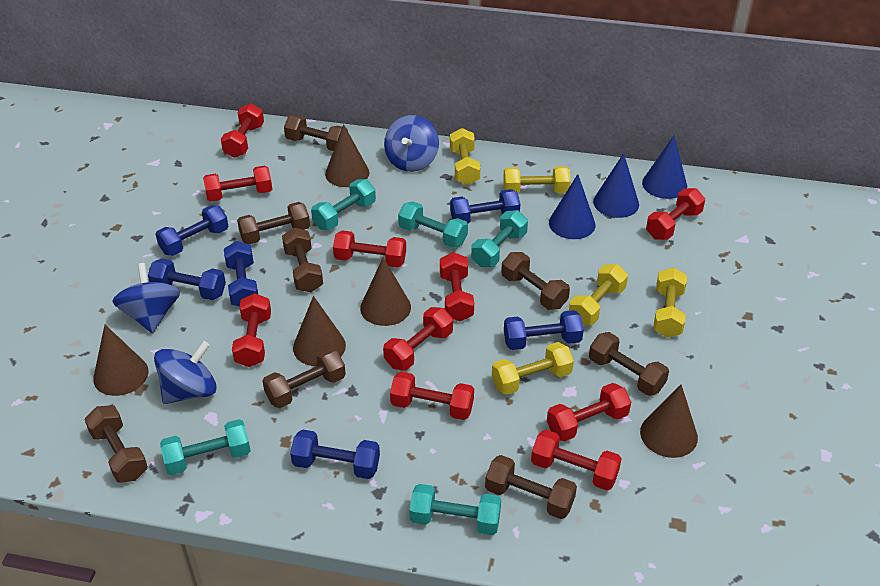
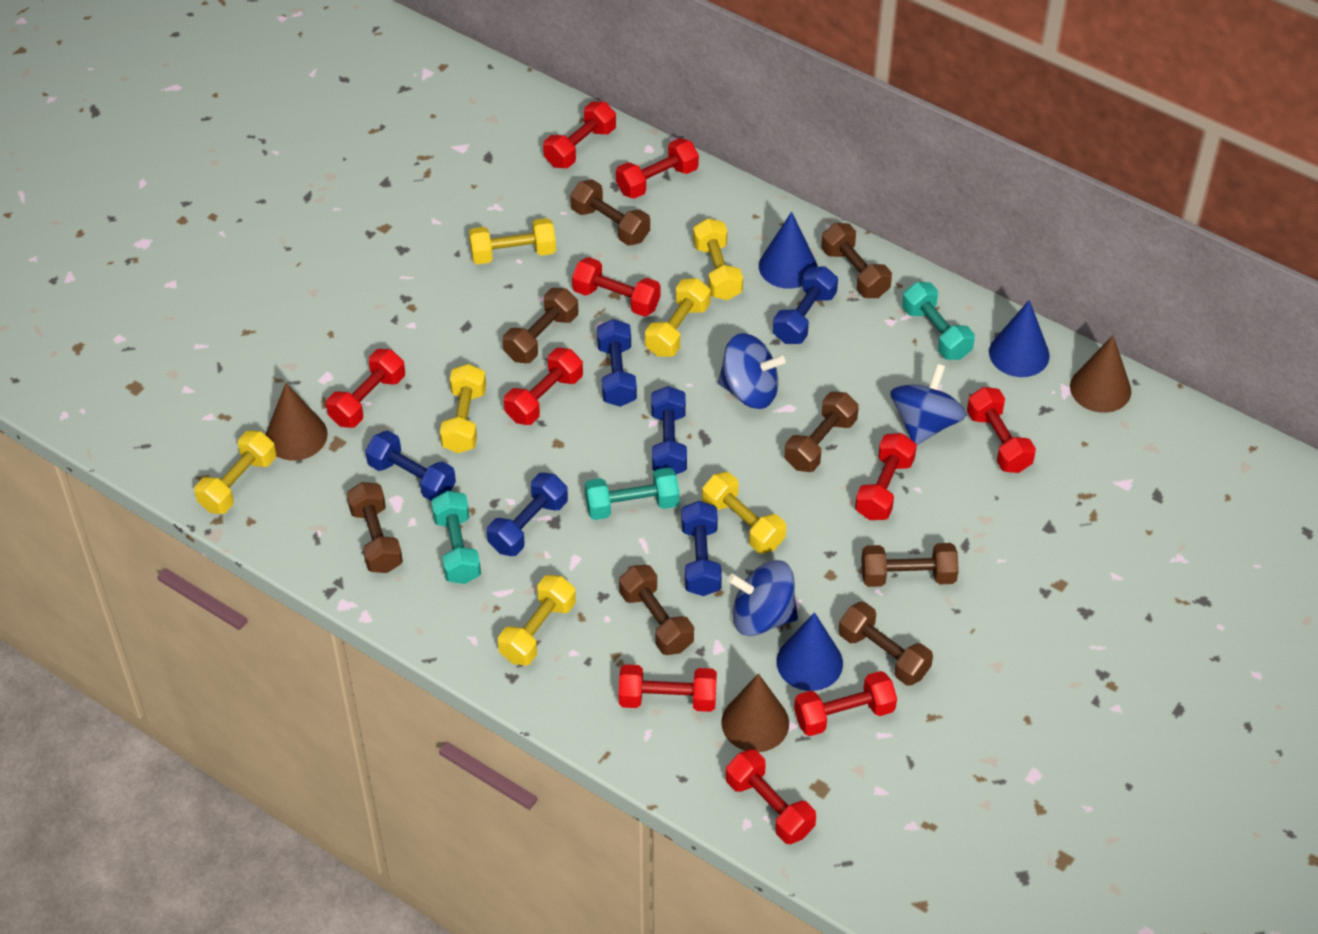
brown cone: 5 -> 3
turquoise dumbbell: 5 -> 3
yellow dumbbell: 5 -> 7

